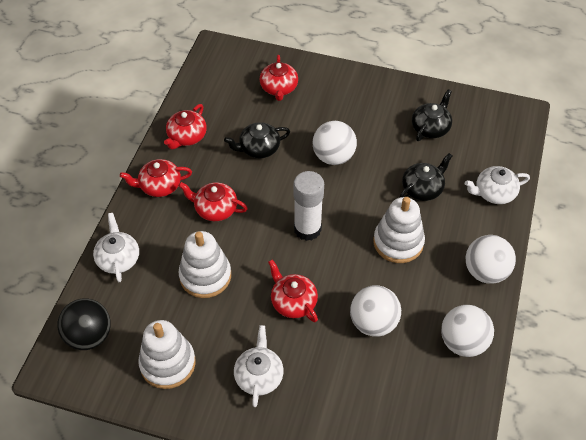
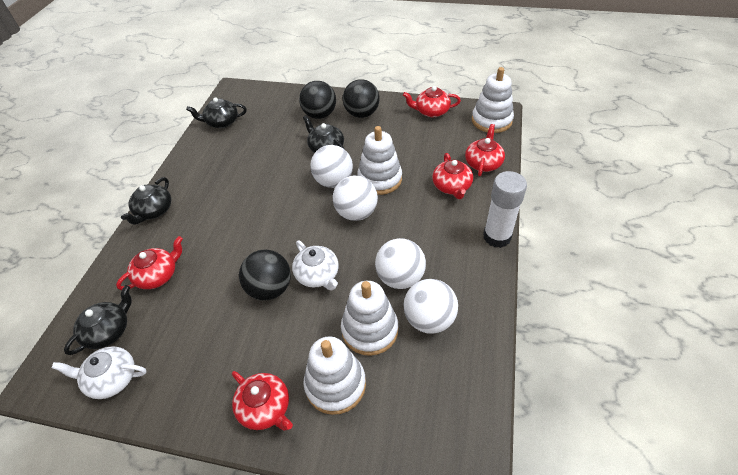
black ball: 1 -> 3
black teapot: 3 -> 4
white stacking toy: 3 -> 4
white teapot: 3 -> 2

